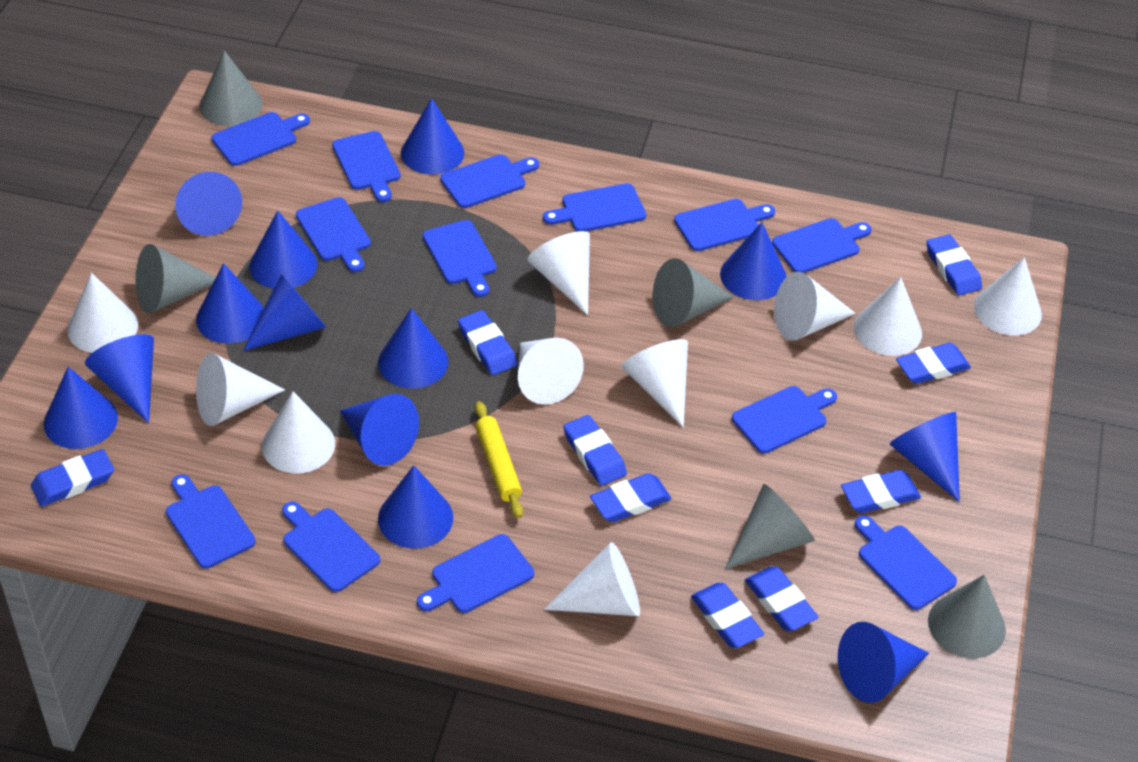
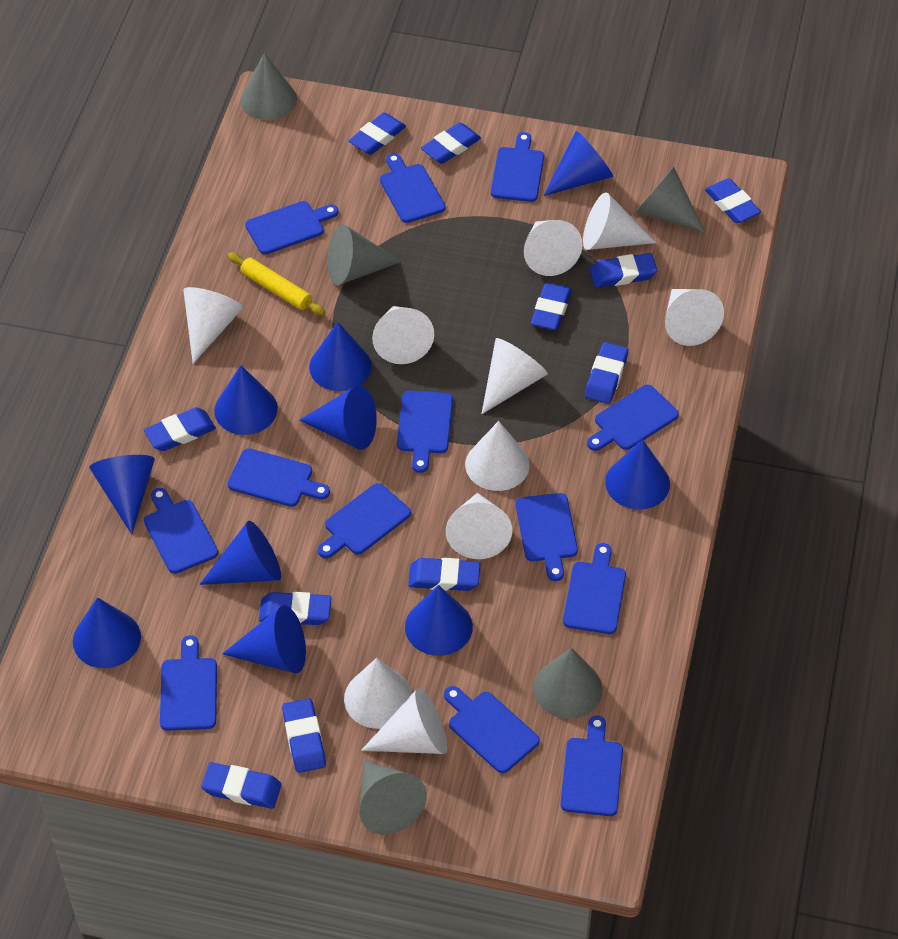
blue cone: 13 -> 10
blue eraser: 9 -> 11

